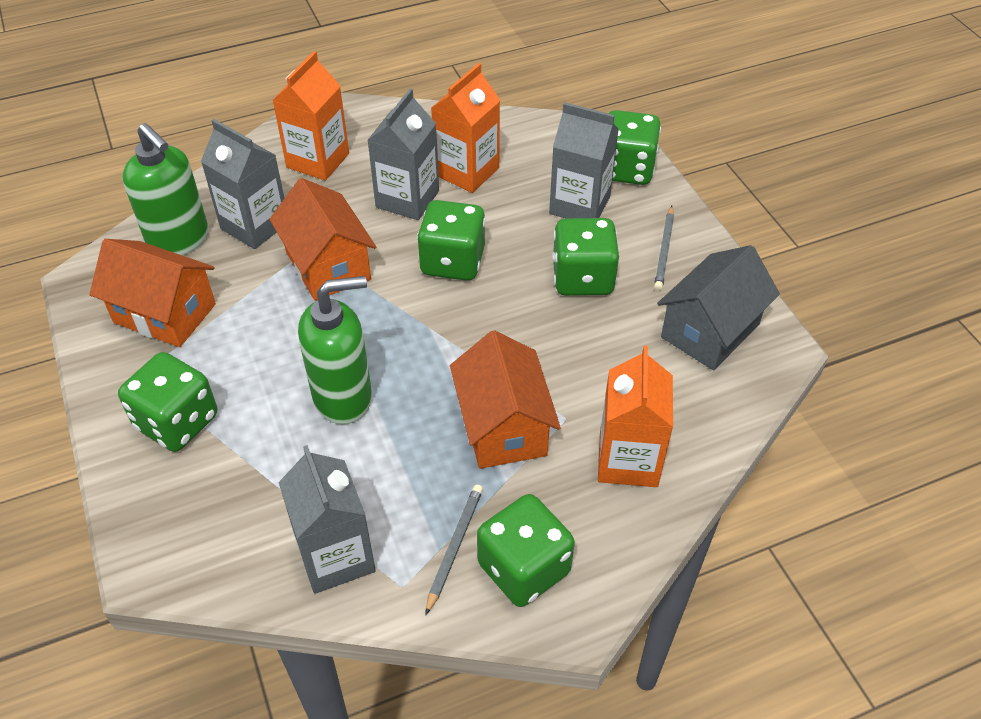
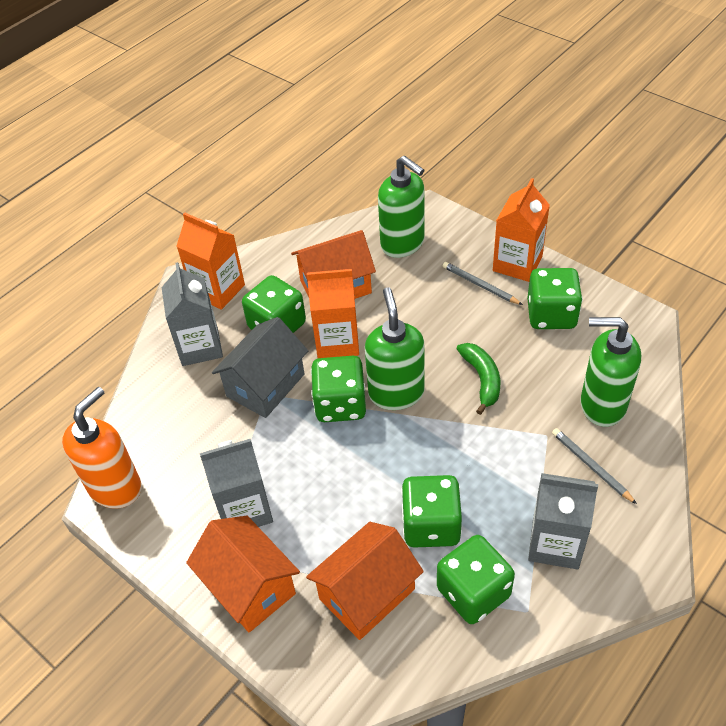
green banana: 0 -> 1
green soap dispenser: 2 -> 3
grey carton: 4 -> 3
orange soap dispenser: 0 -> 1

